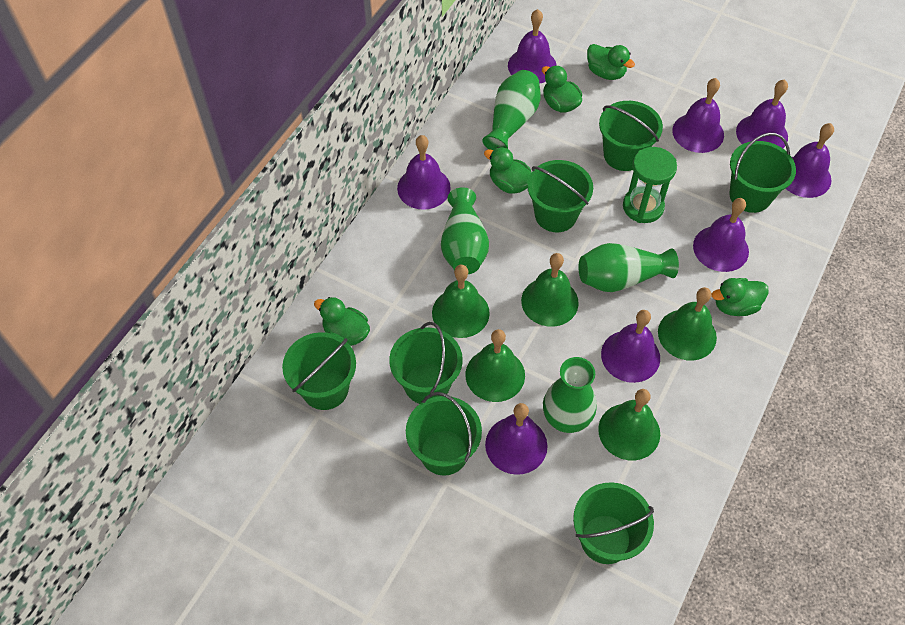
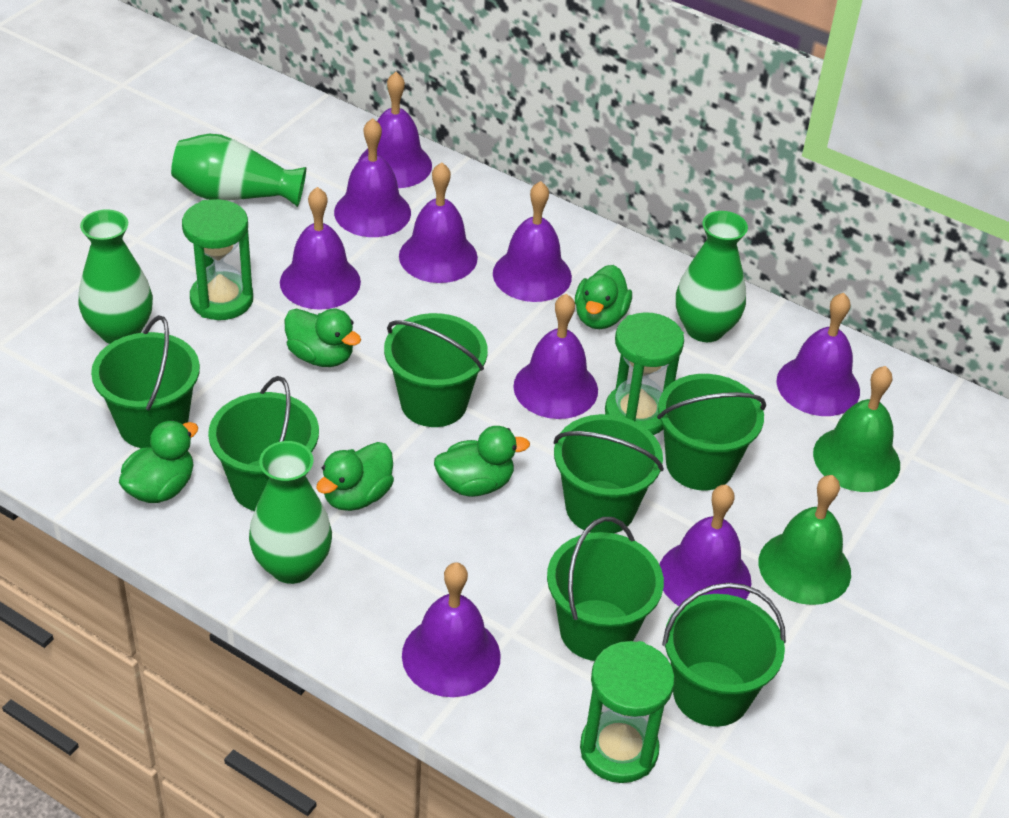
green bell: 5 -> 2
green hourglass: 1 -> 3
purple bell: 8 -> 9

